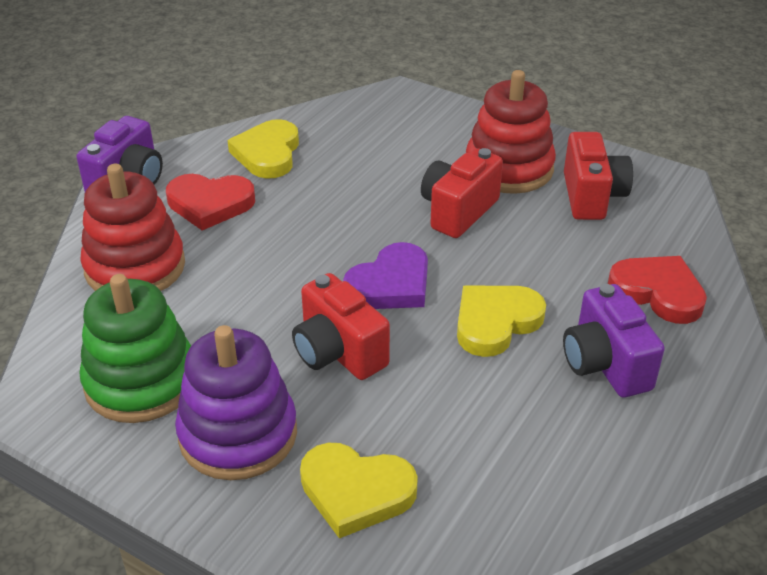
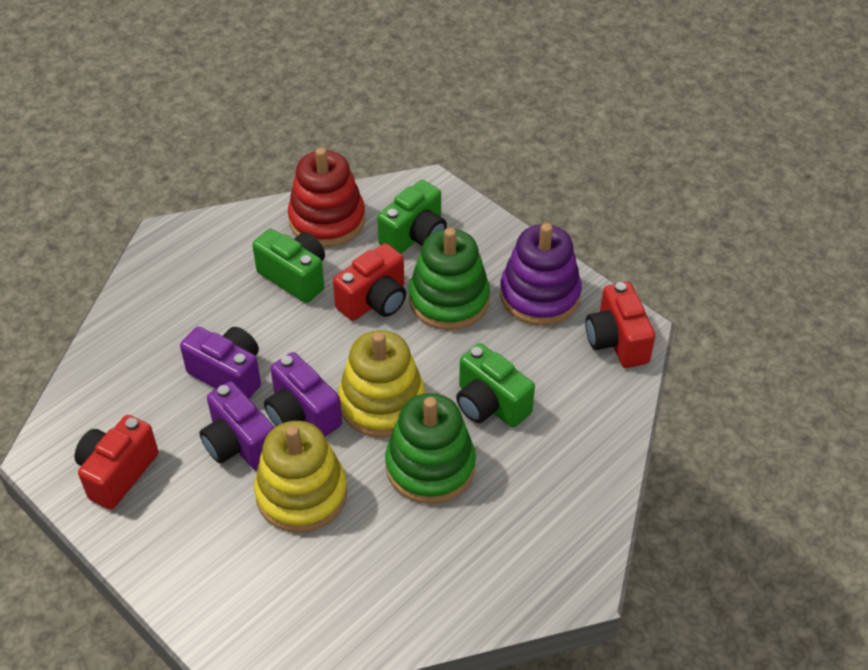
green camera: 0 -> 3
green stacking toy: 1 -> 2
purple camera: 2 -> 3
purple heart: 1 -> 0
red heart: 2 -> 0
red stacking toy: 2 -> 1
yellow heart: 3 -> 0
yellow stacking toy: 0 -> 2

